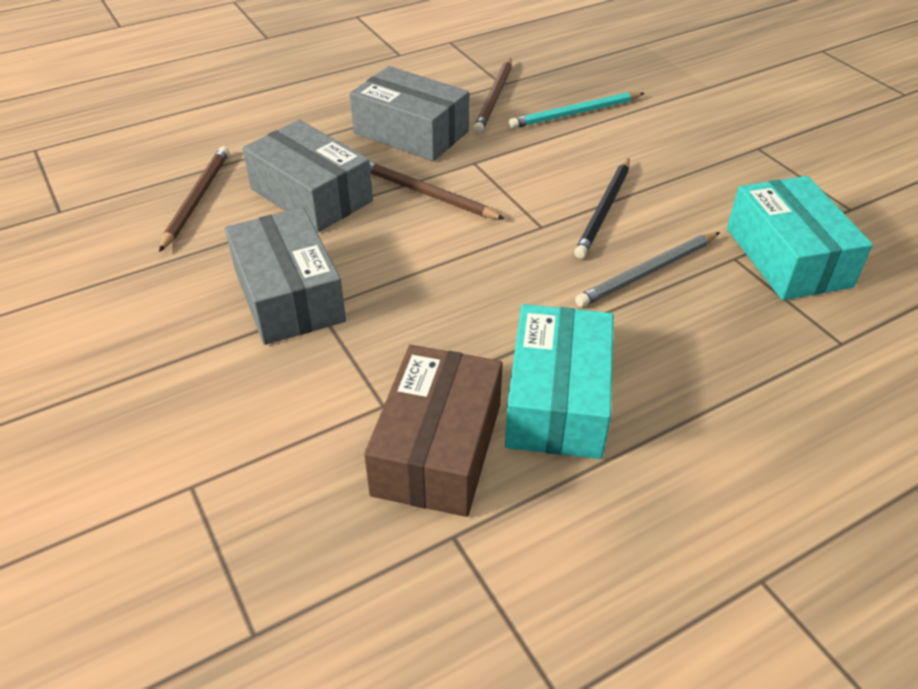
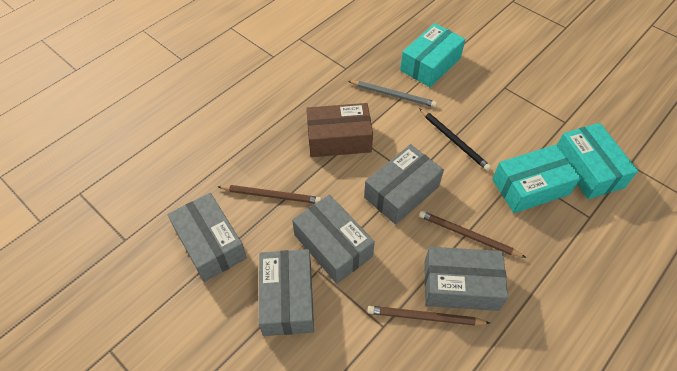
grey box: 3 -> 5
turquoise box: 2 -> 3
turquoise pencil: 1 -> 0

